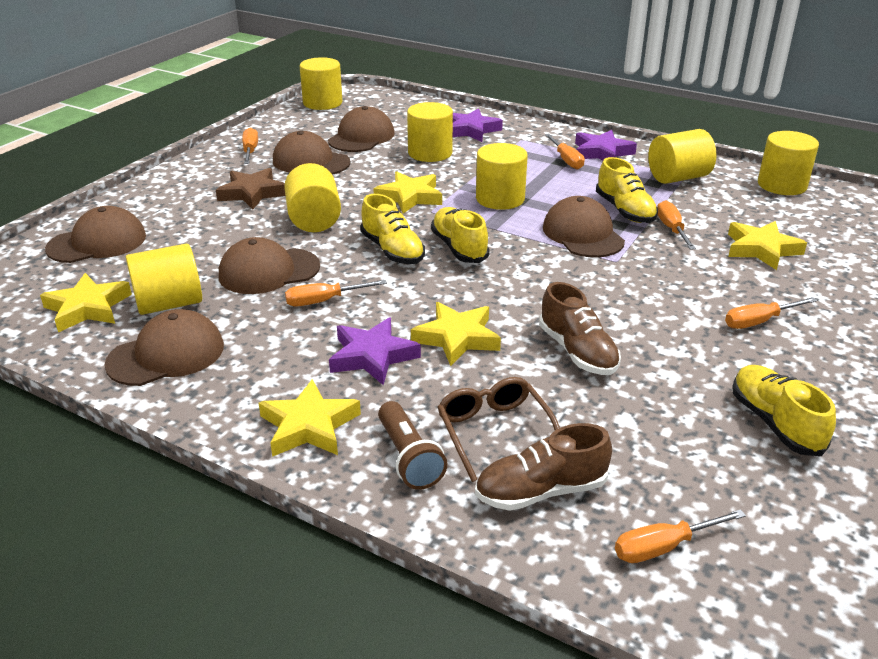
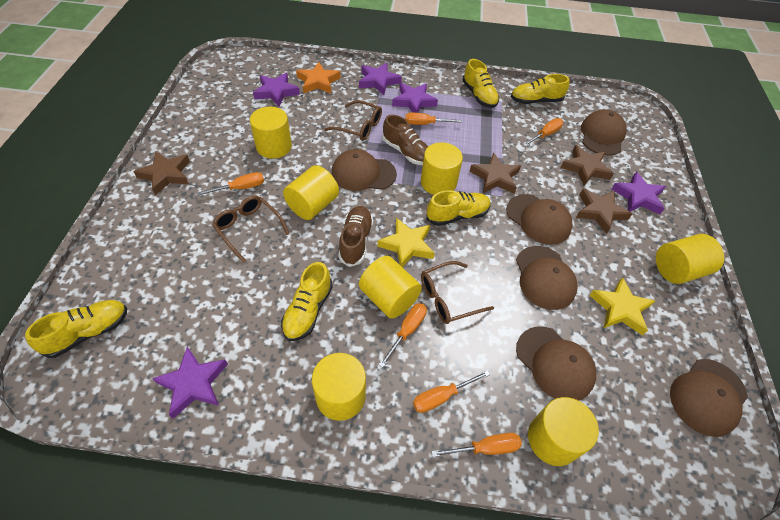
brown flashlight: 1 -> 0
brown glasses: 1 -> 3
brown star: 1 -> 4
orange star: 0 -> 1
purple star: 3 -> 5
yellow shoe: 4 -> 5
yellow star: 5 -> 2

